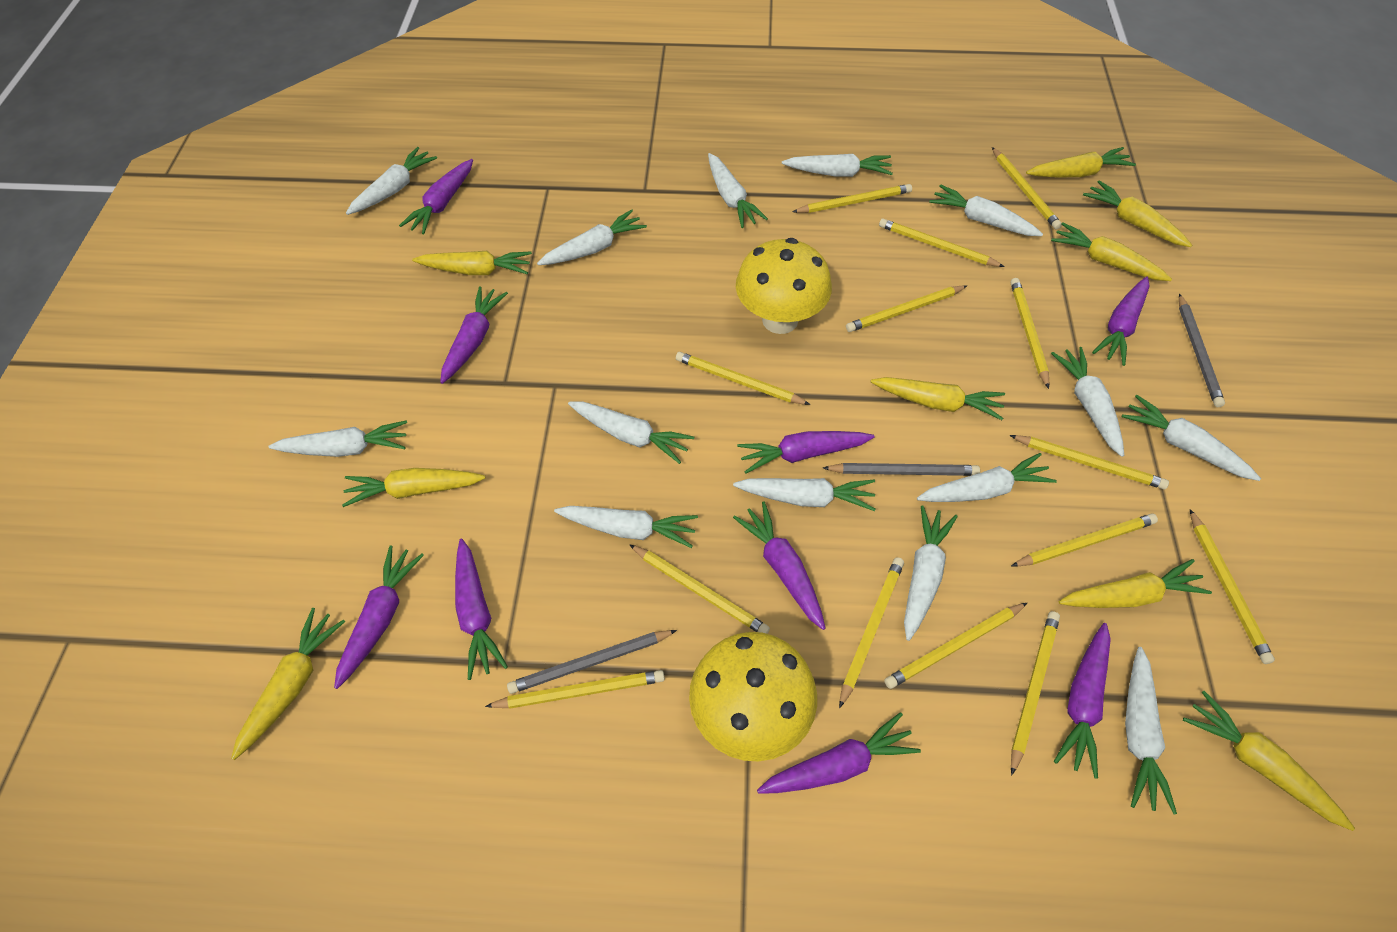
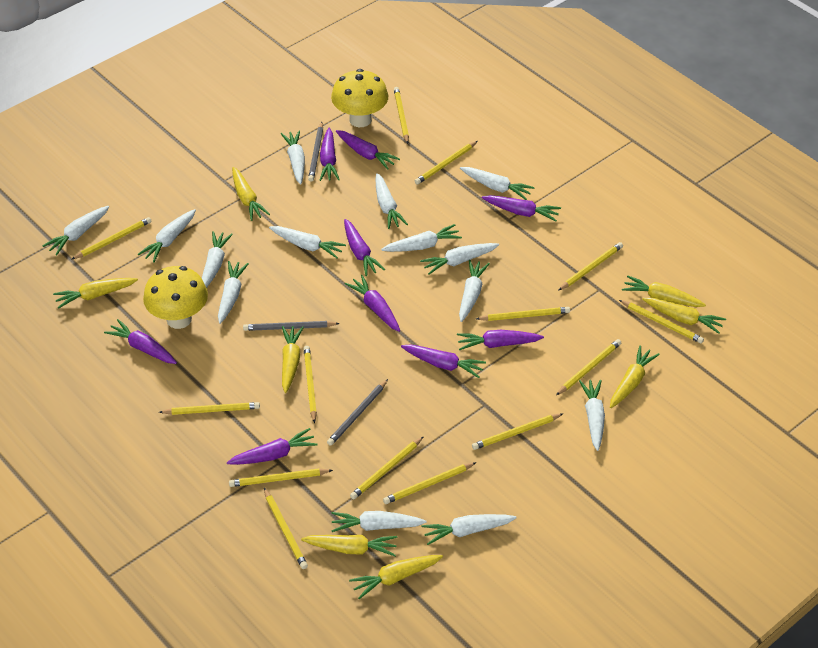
yellow carrot: 9 -> 8

